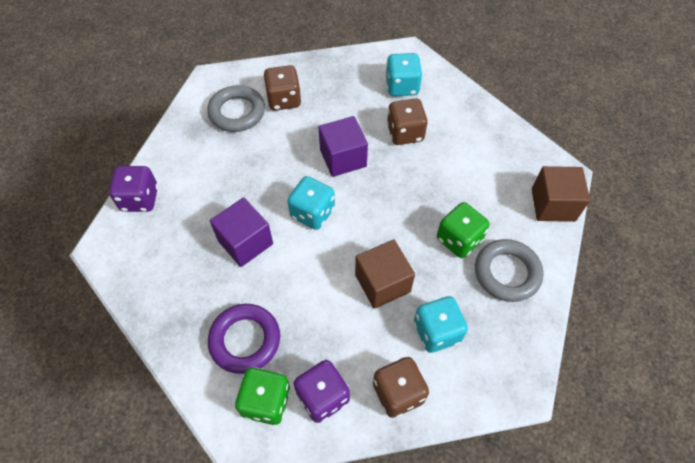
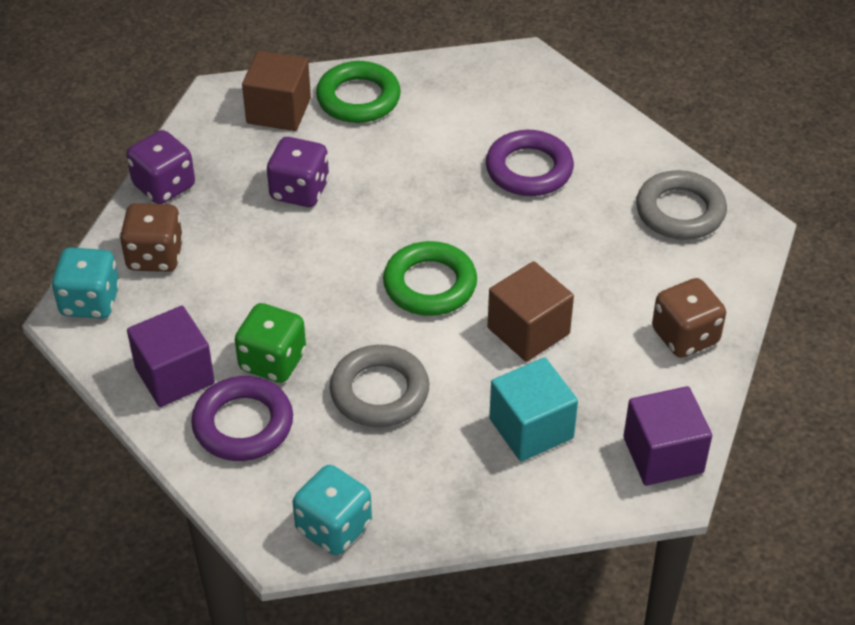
brown dice: 3 -> 2
green dice: 2 -> 1
green ring: 0 -> 2
purple ring: 1 -> 2
turquoise cube: 0 -> 1
turquoise dice: 3 -> 2

